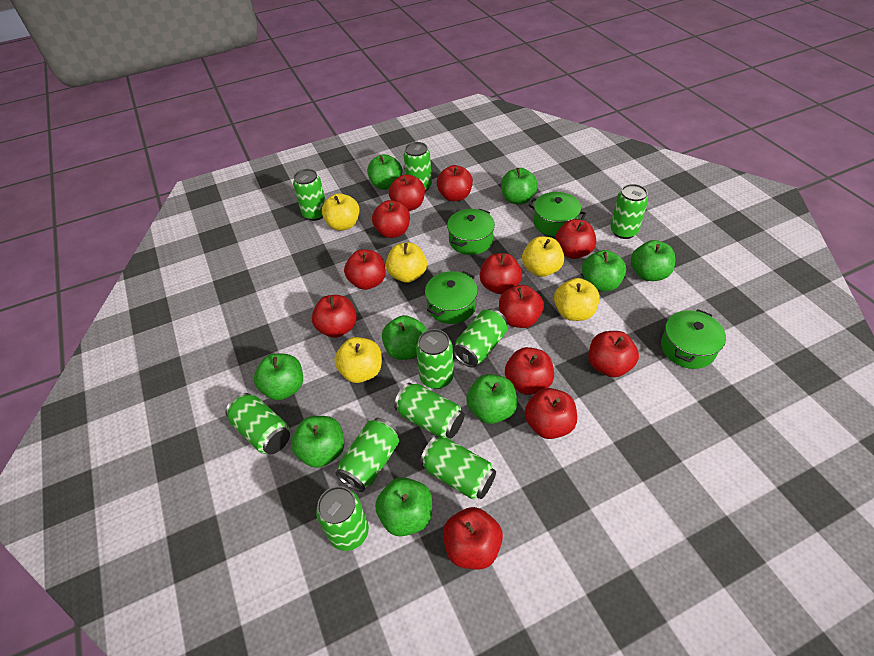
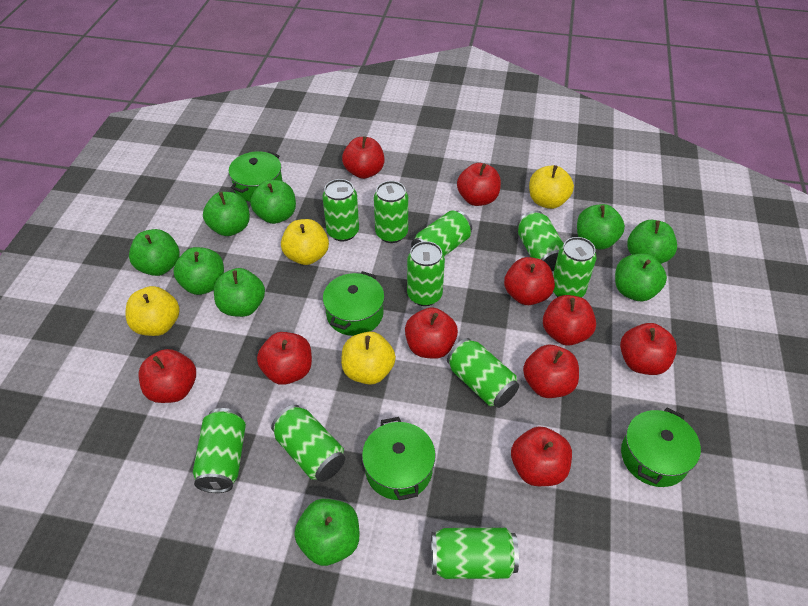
red apple: 12 -> 10
yellow apple: 5 -> 4

